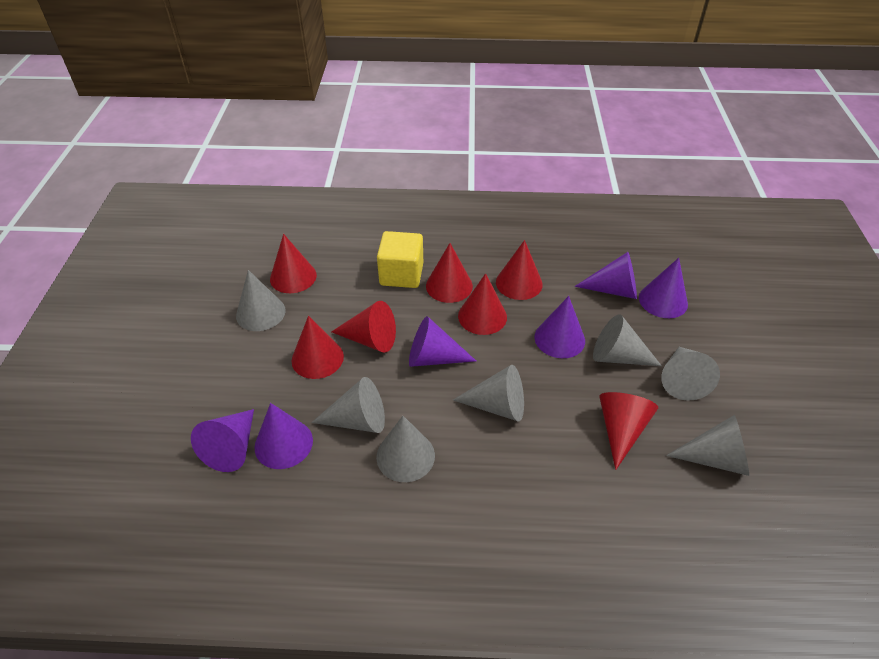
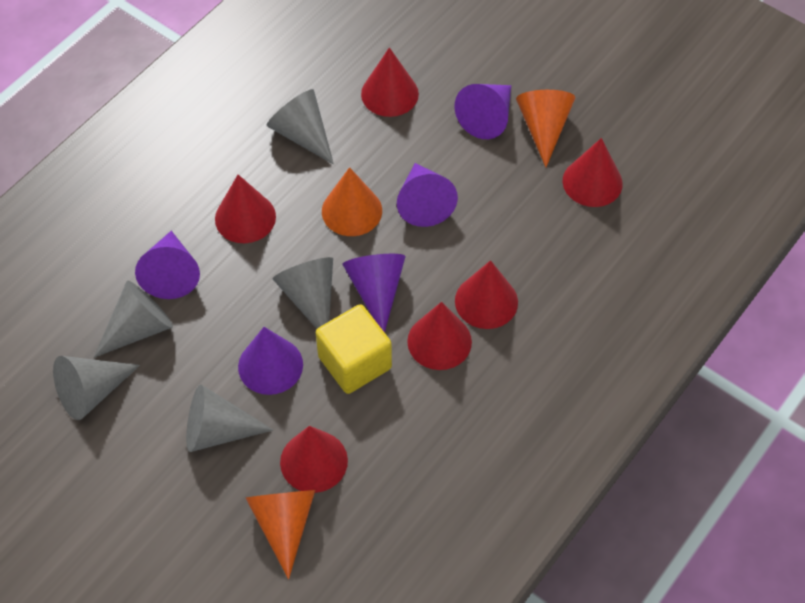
grey cone: 7 -> 5
orange cone: 0 -> 3
purple cone: 6 -> 5
red cone: 7 -> 6

